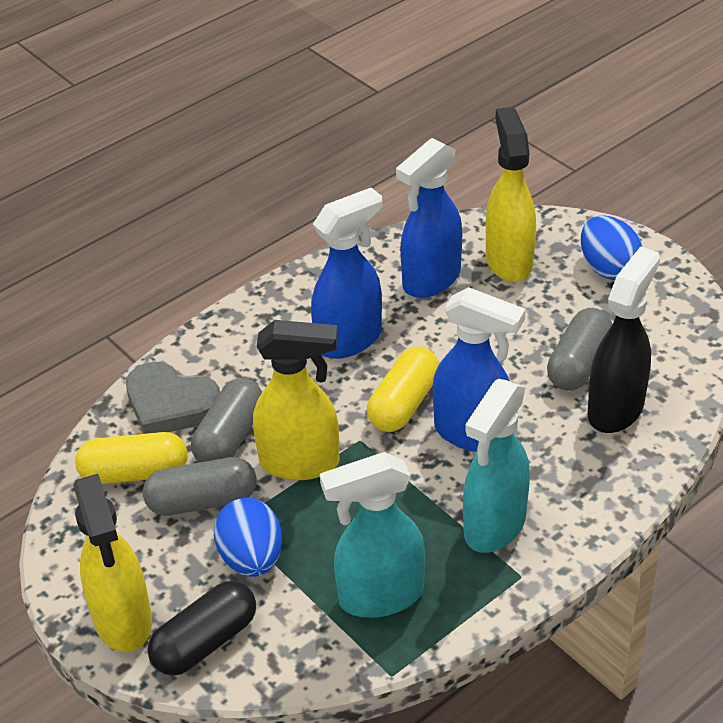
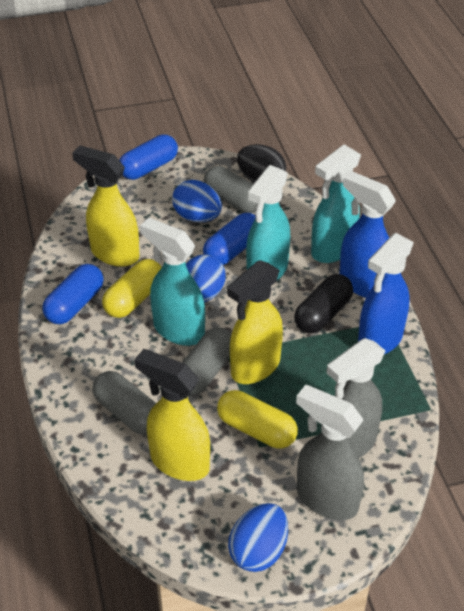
black egg: 0 -> 1
black spray bottle: 1 -> 0
blue capsule: 0 -> 3
blue egg: 2 -> 3
blue spray bottle: 3 -> 2
grey heart: 1 -> 0
grey spray bottle: 0 -> 2
turquoise spray bottle: 2 -> 3

